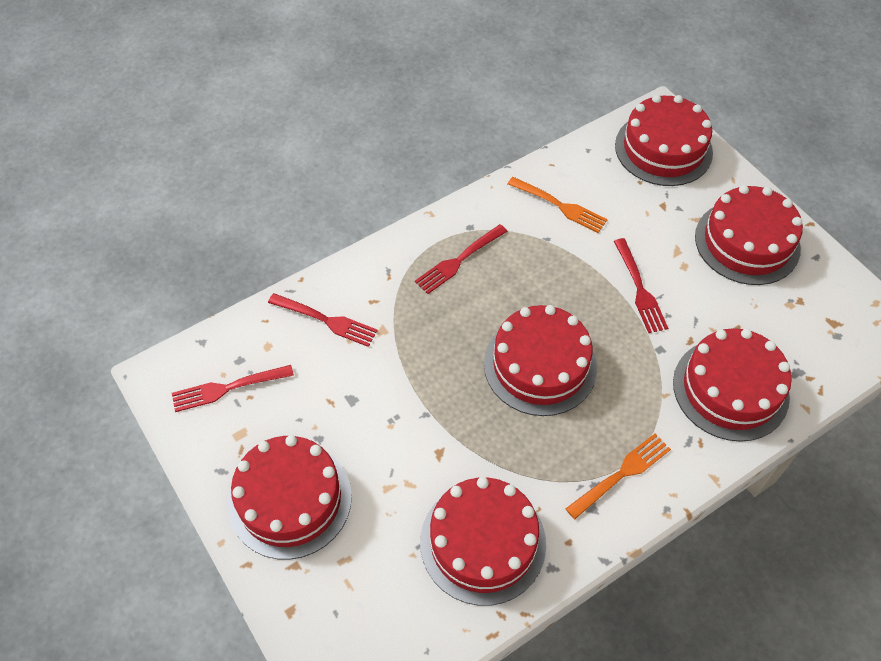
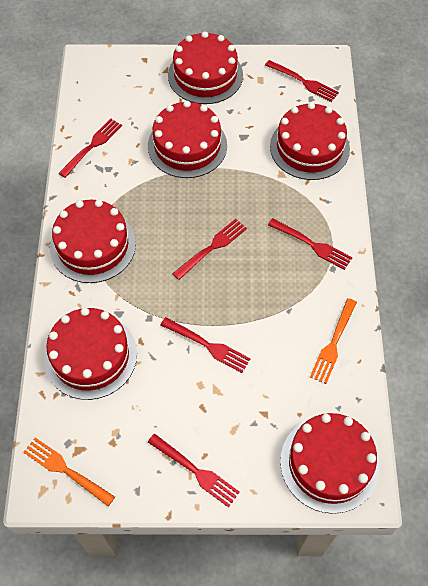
red fork: 4 -> 6

